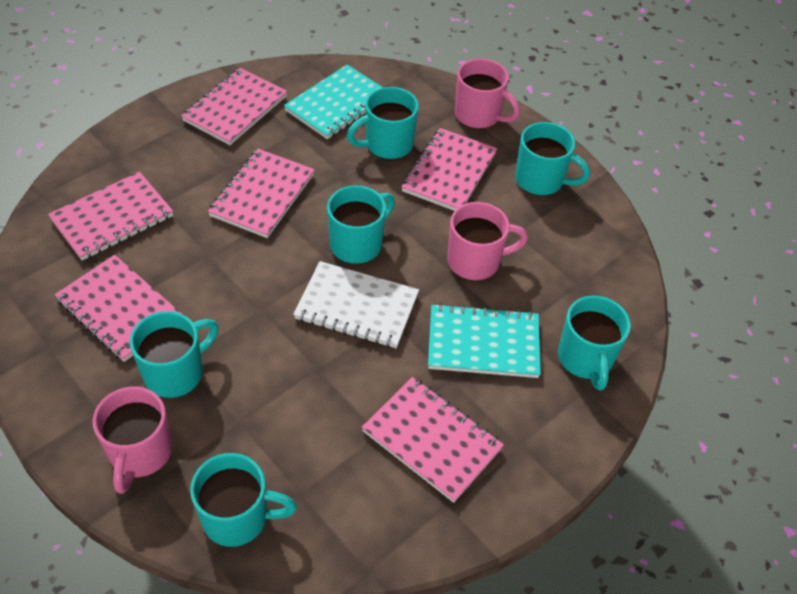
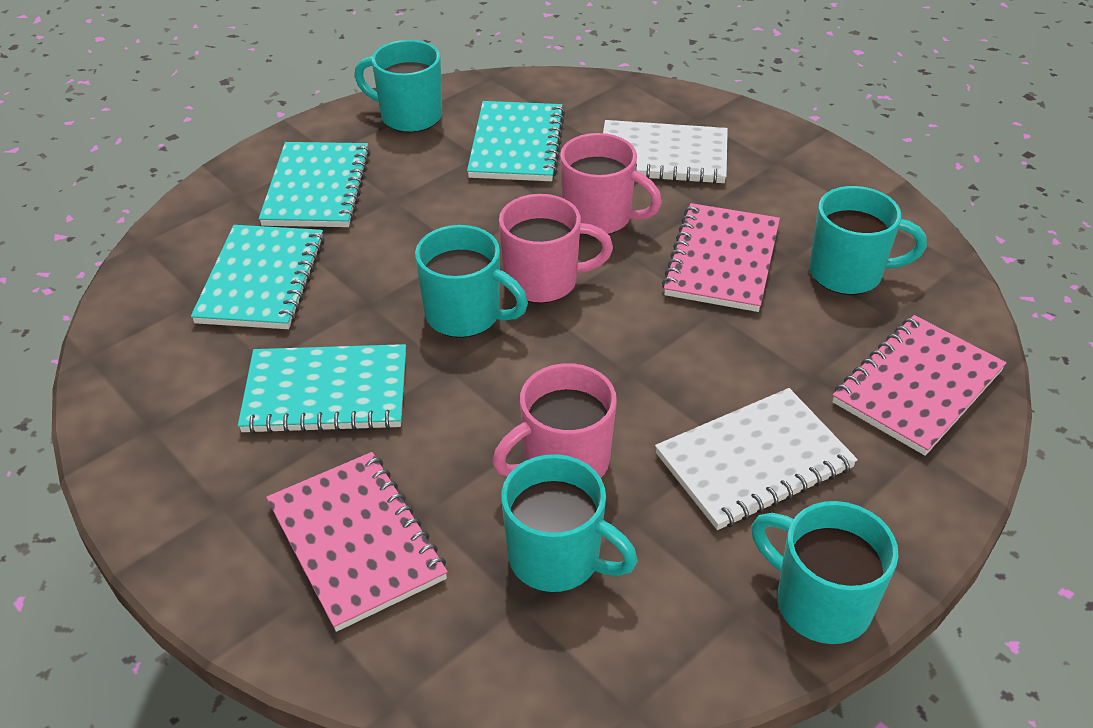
pink notebook: 6 -> 3
turquoise mug: 6 -> 5
turquoise notebook: 2 -> 4
white notebook: 1 -> 2

